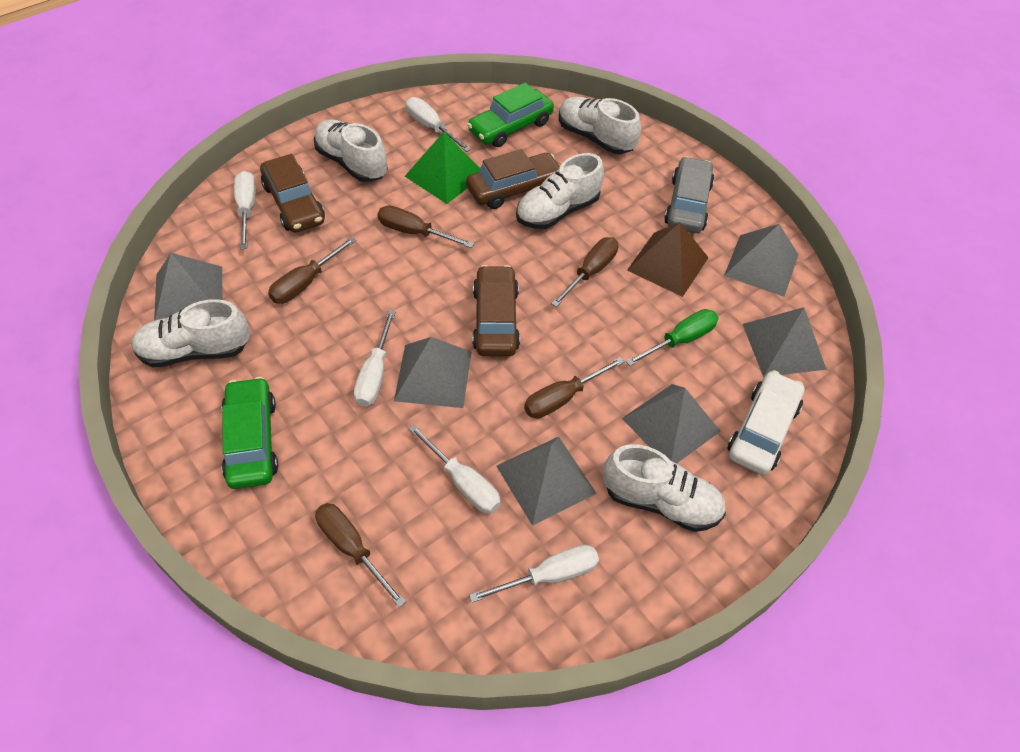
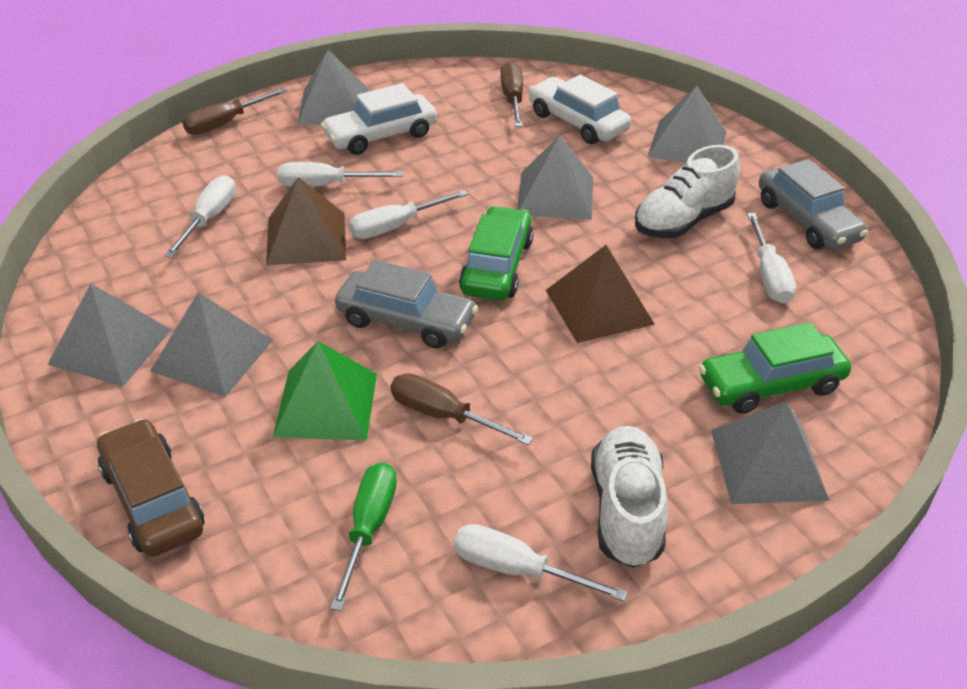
brown car: 3 -> 1
brown pyramid: 1 -> 2
brown screwdriver: 5 -> 3
grey car: 1 -> 2
white car: 1 -> 2
white shoe: 5 -> 2

